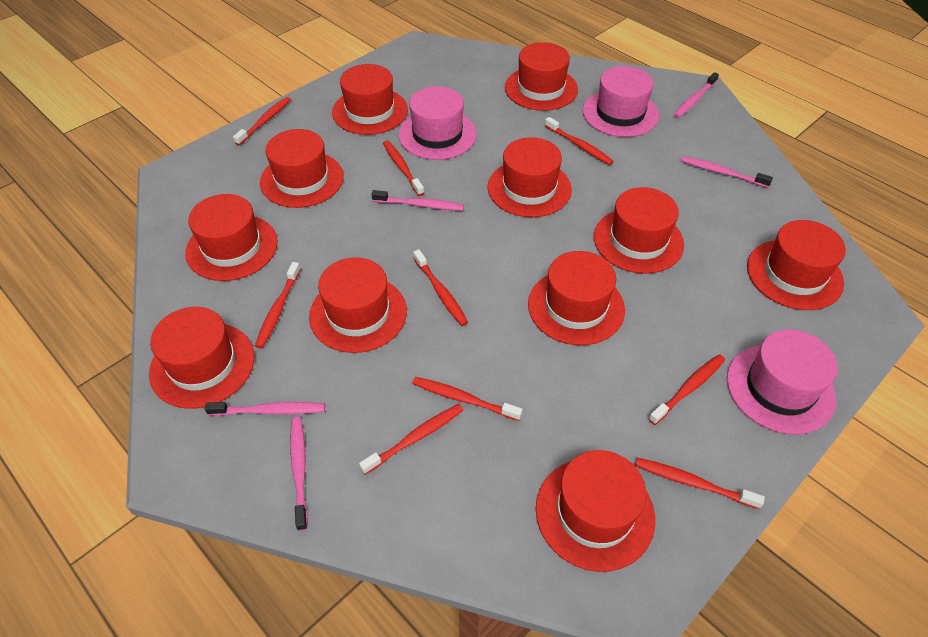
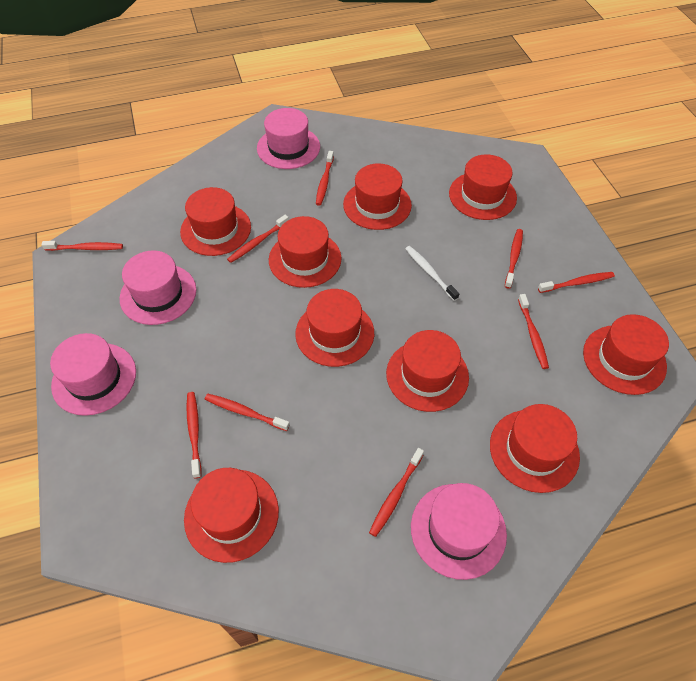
pink hat: 3 -> 4
pink toothbrush: 5 -> 0
red hat: 11 -> 9
white toothbrush: 0 -> 1

